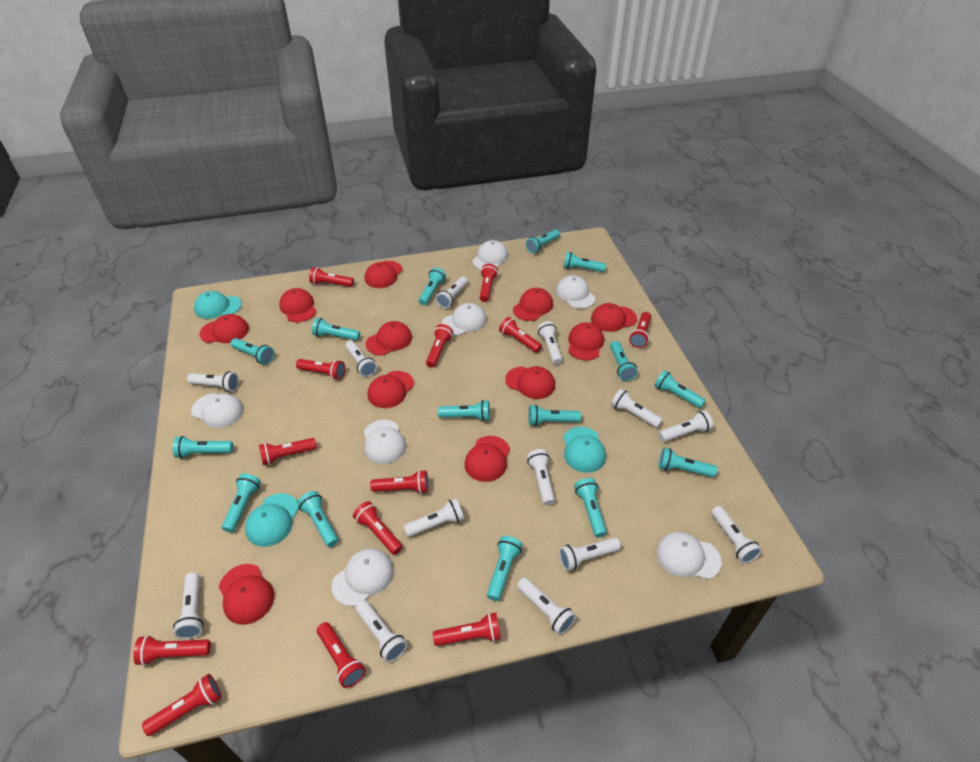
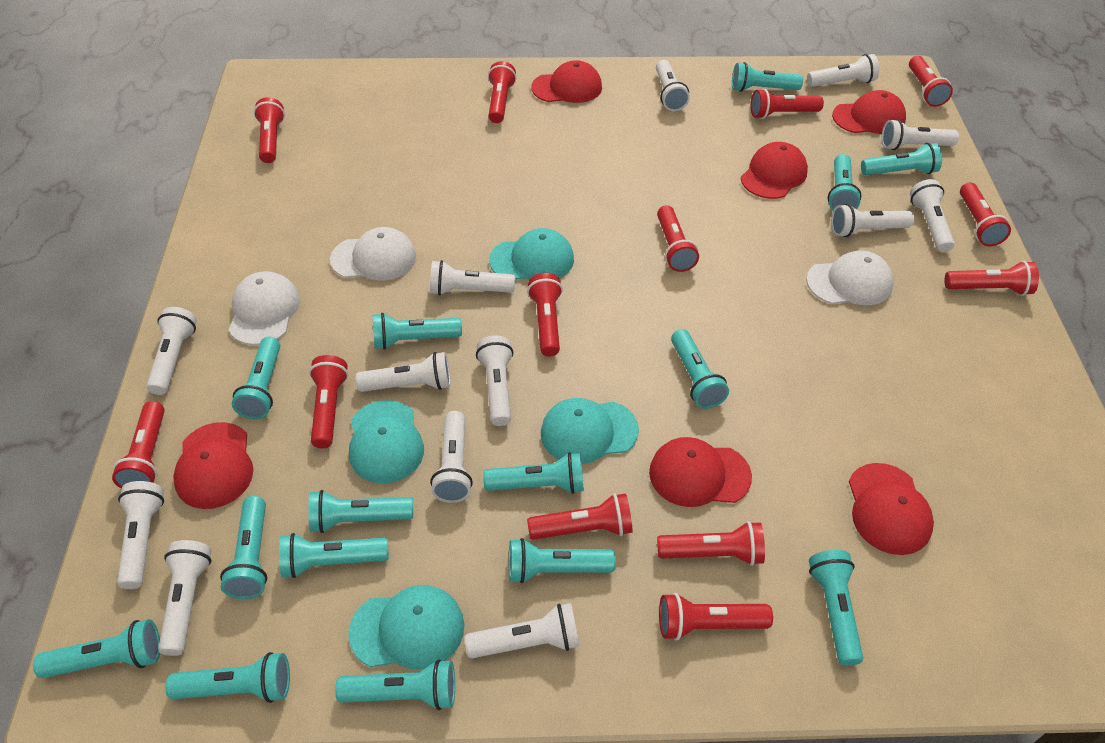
red cap: 11 -> 6
turquoise cap: 3 -> 4
white cap: 7 -> 3

